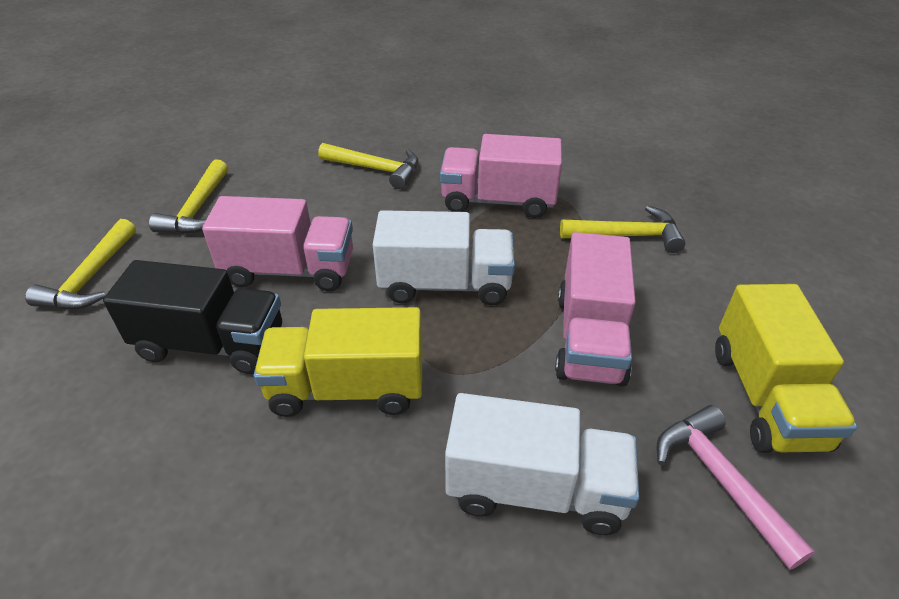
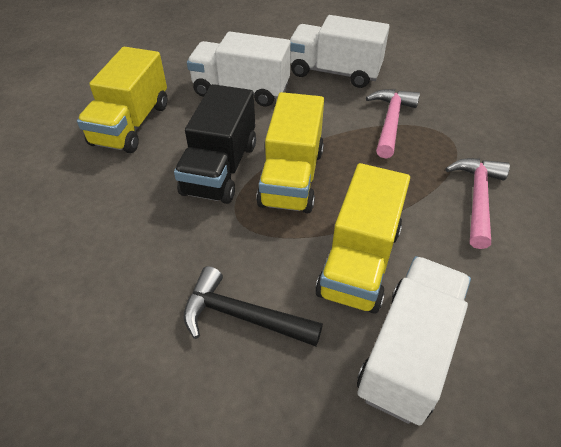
black hammer: 0 -> 1
pink hammer: 1 -> 2
pink truck: 3 -> 0
white truck: 2 -> 3
yellow hammer: 4 -> 0
yellow truck: 2 -> 3

